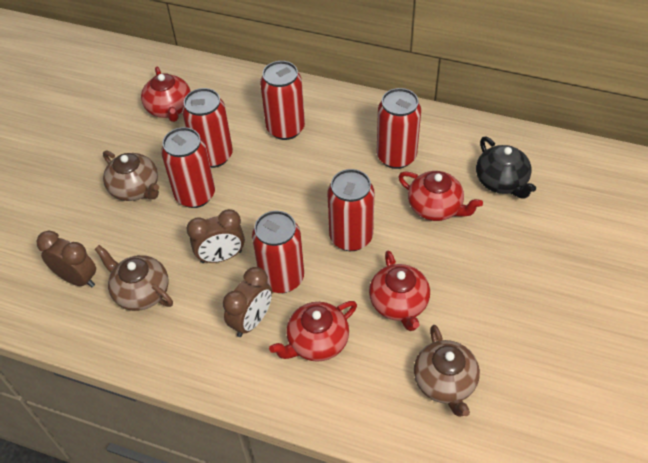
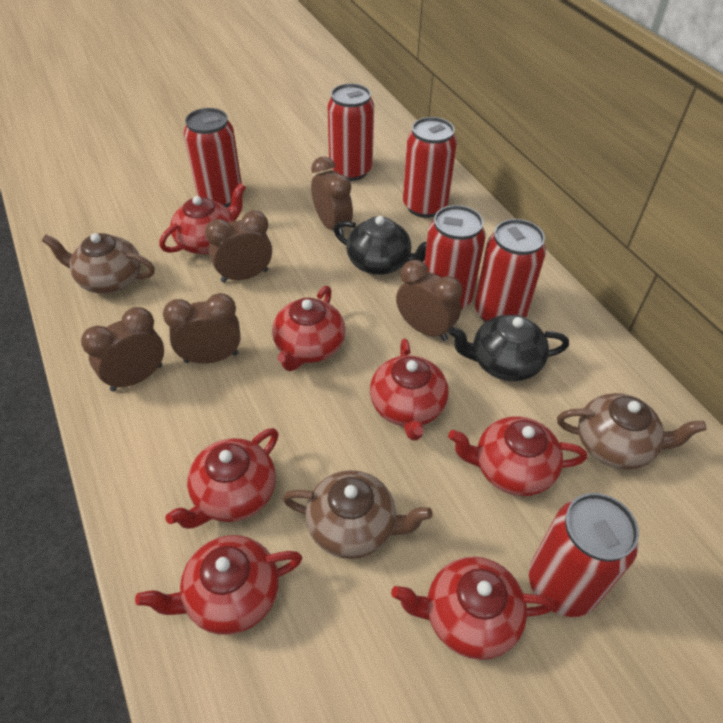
black teapot: 1 -> 2
brown clock: 3 -> 5
red teapot: 4 -> 7

